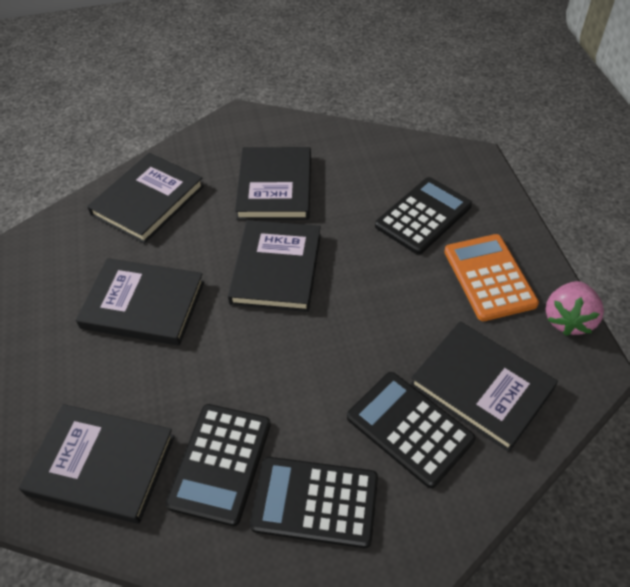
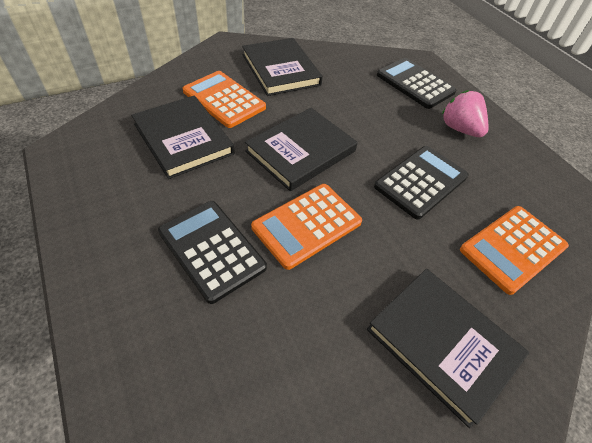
black book: 6 -> 4
black calculator: 4 -> 3
orange calculator: 1 -> 3

